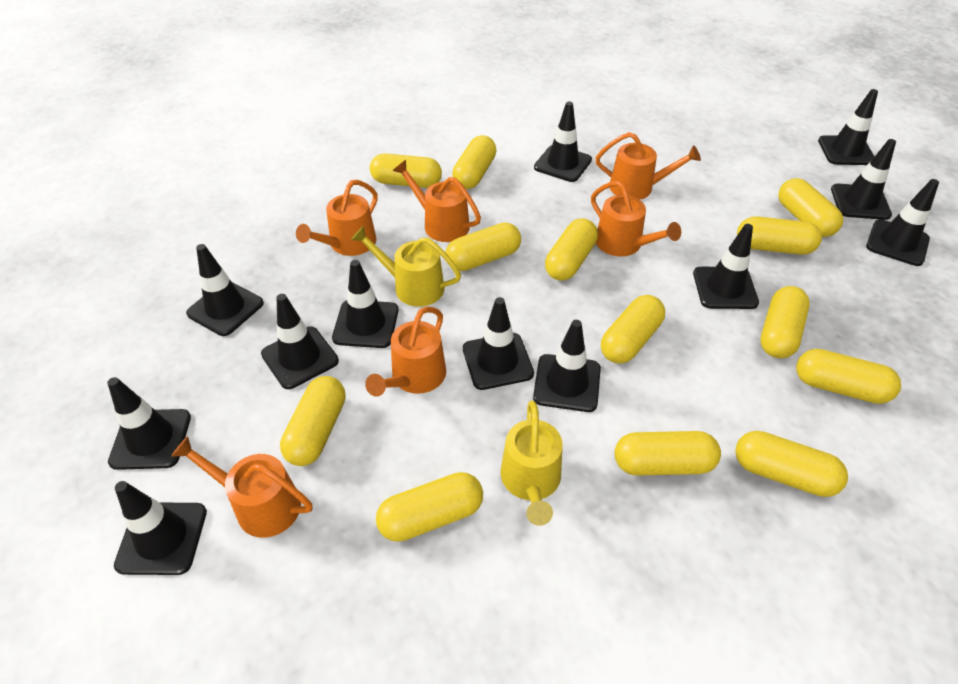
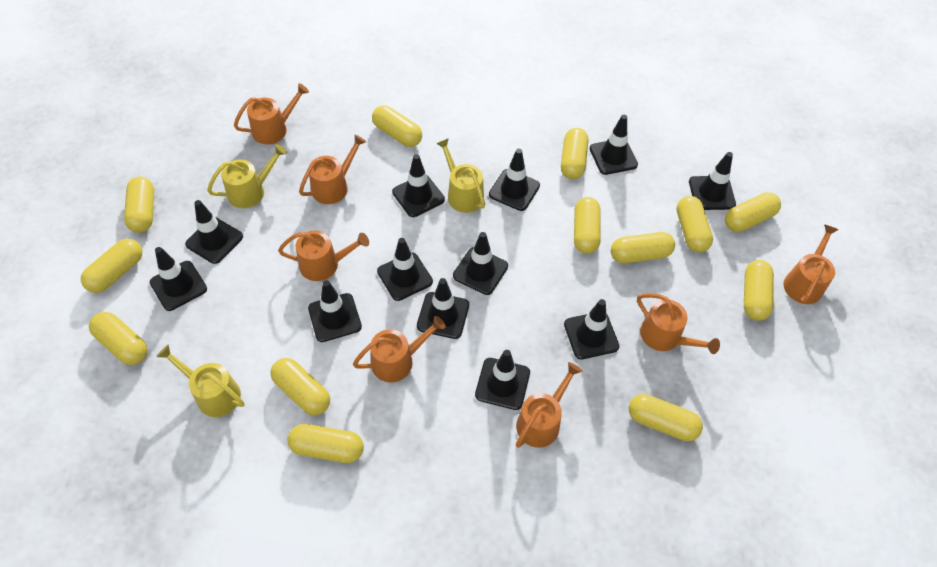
orange watering can: 6 -> 7
yellow watering can: 2 -> 3

